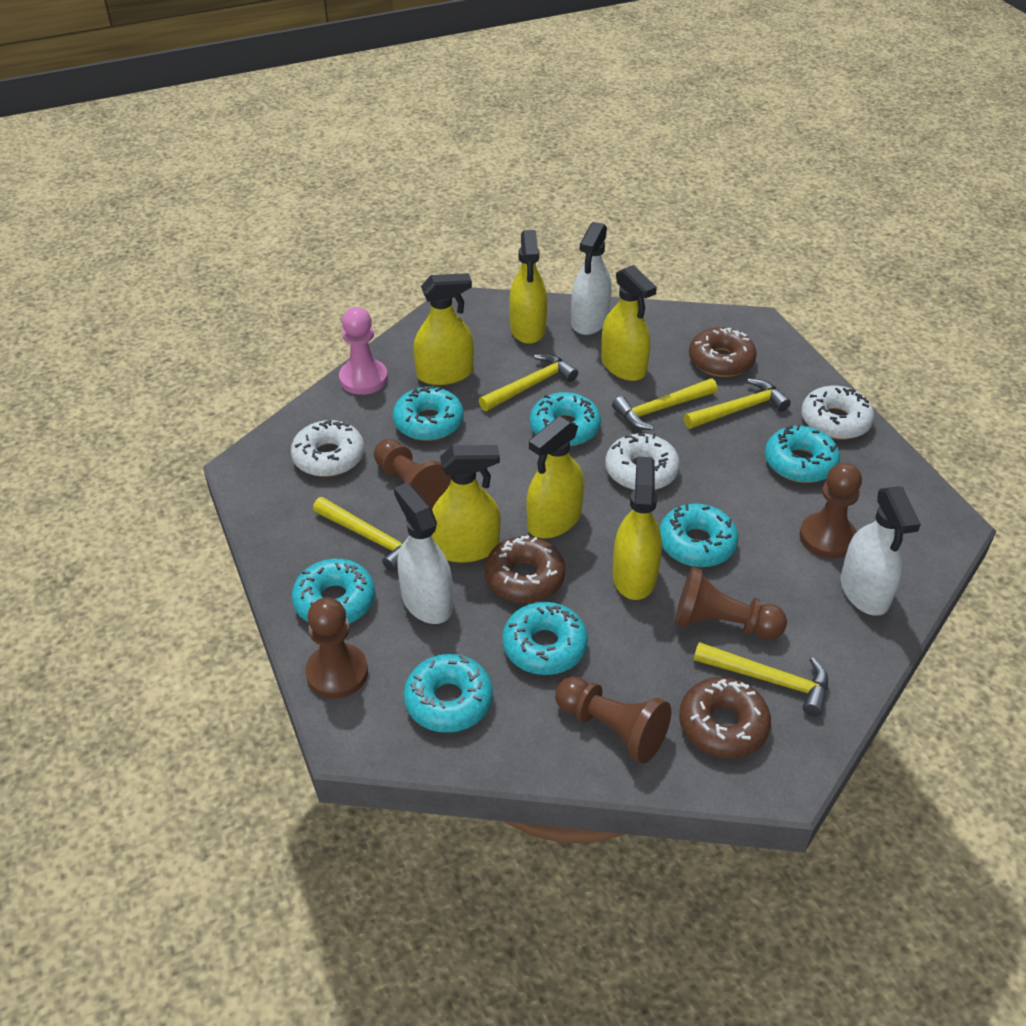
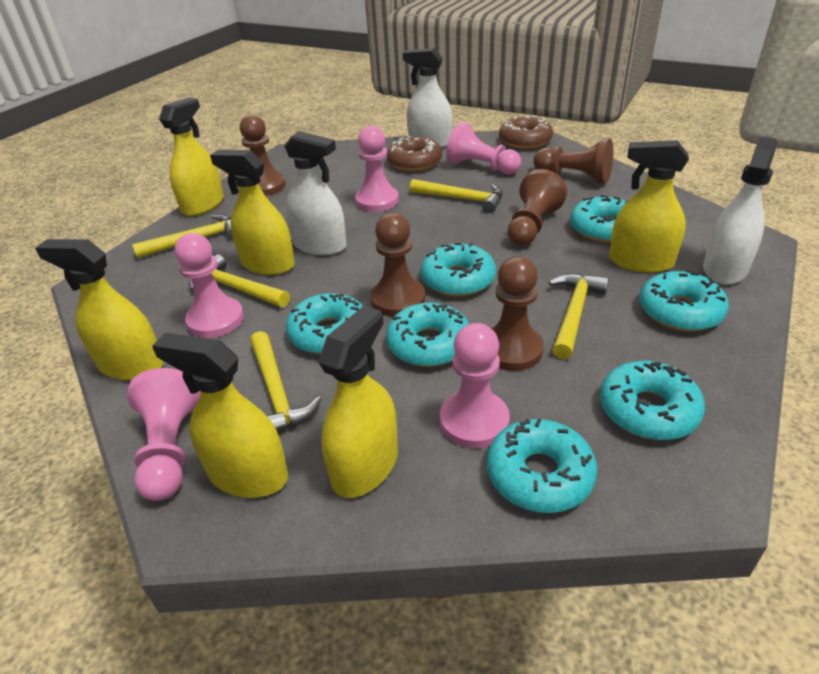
brown donut: 3 -> 2
pink pawn: 1 -> 5
white donut: 3 -> 0

